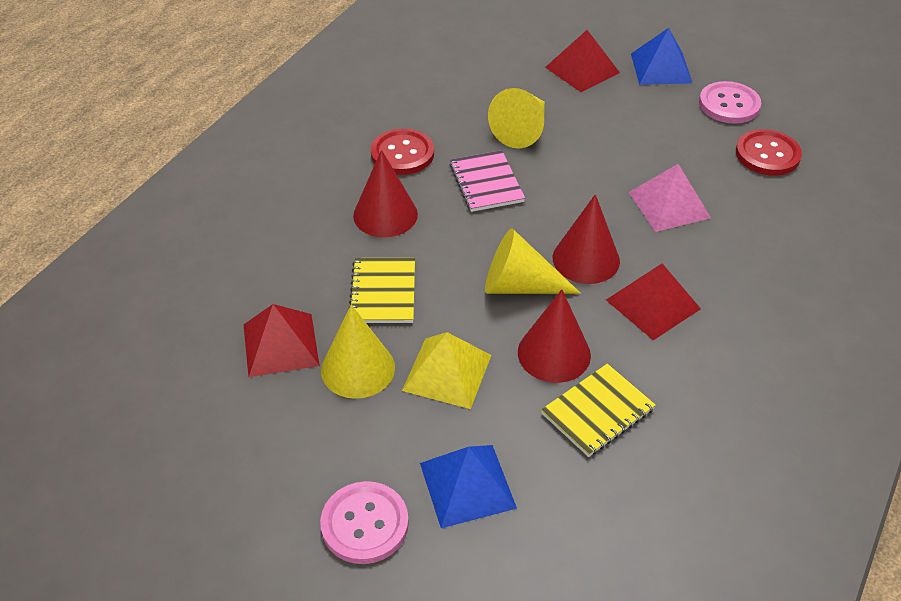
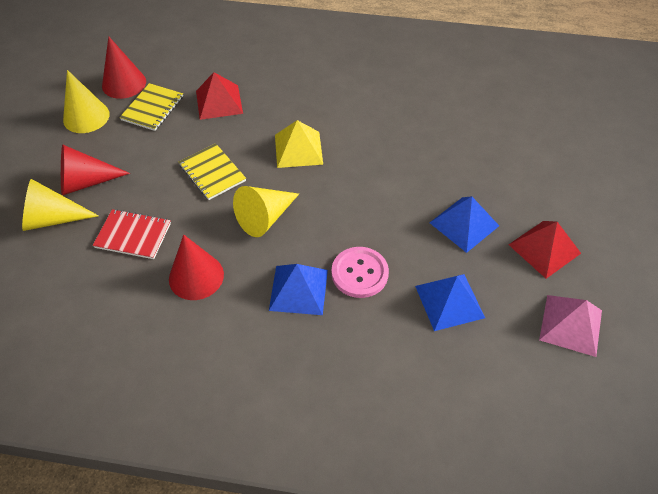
blue pyramid: 2 -> 3
pink button: 2 -> 1
pink notebook: 1 -> 0
red button: 2 -> 0
red notebook: 0 -> 1
red pyramid: 3 -> 2

